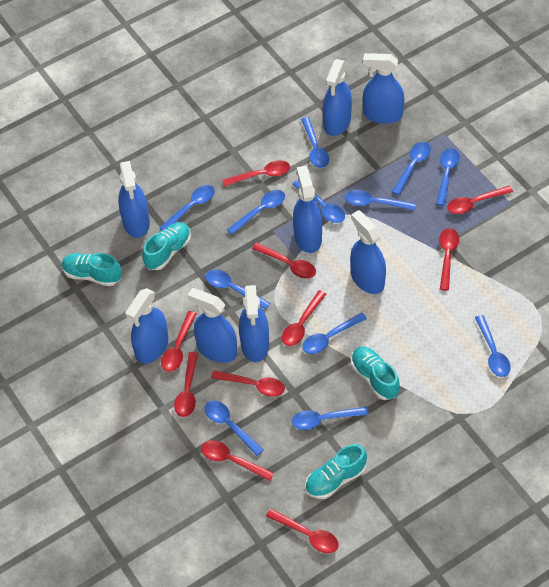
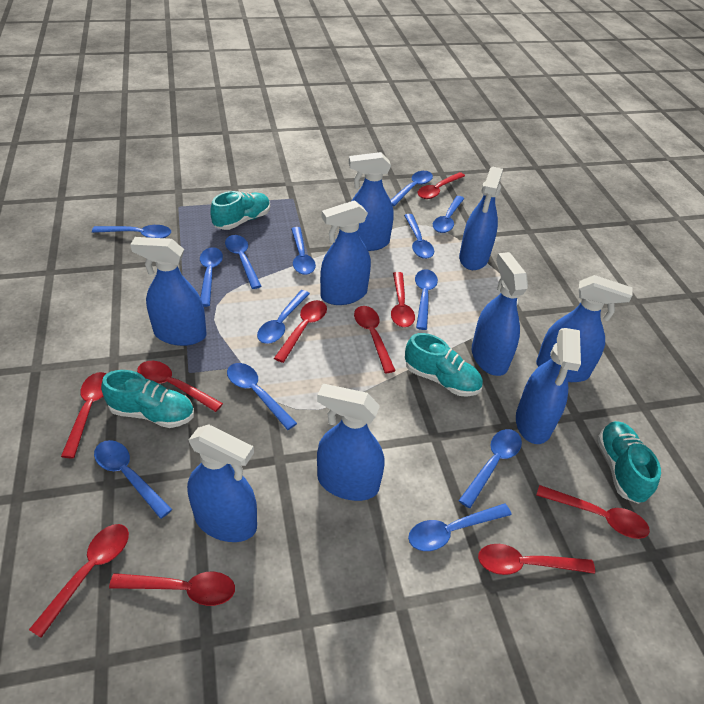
blue spoon: 12 -> 13
blue spray bottle: 8 -> 9

